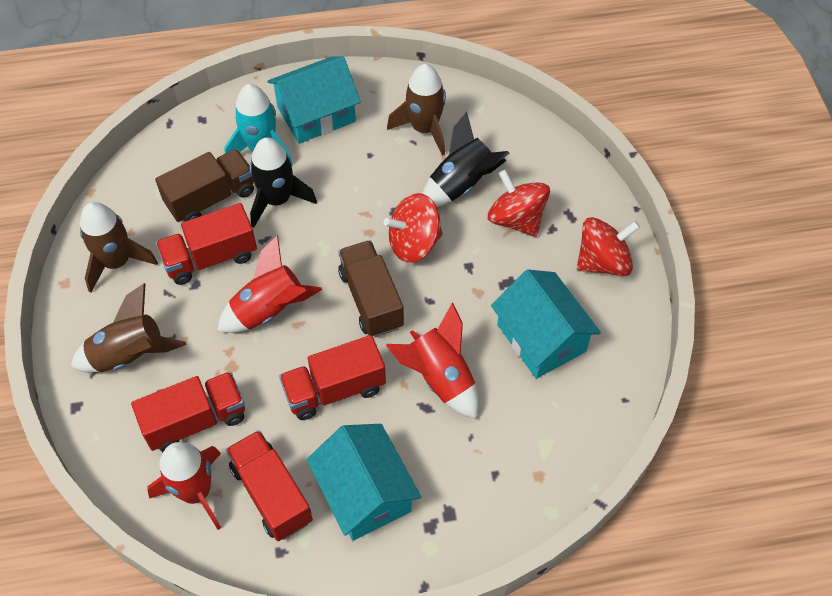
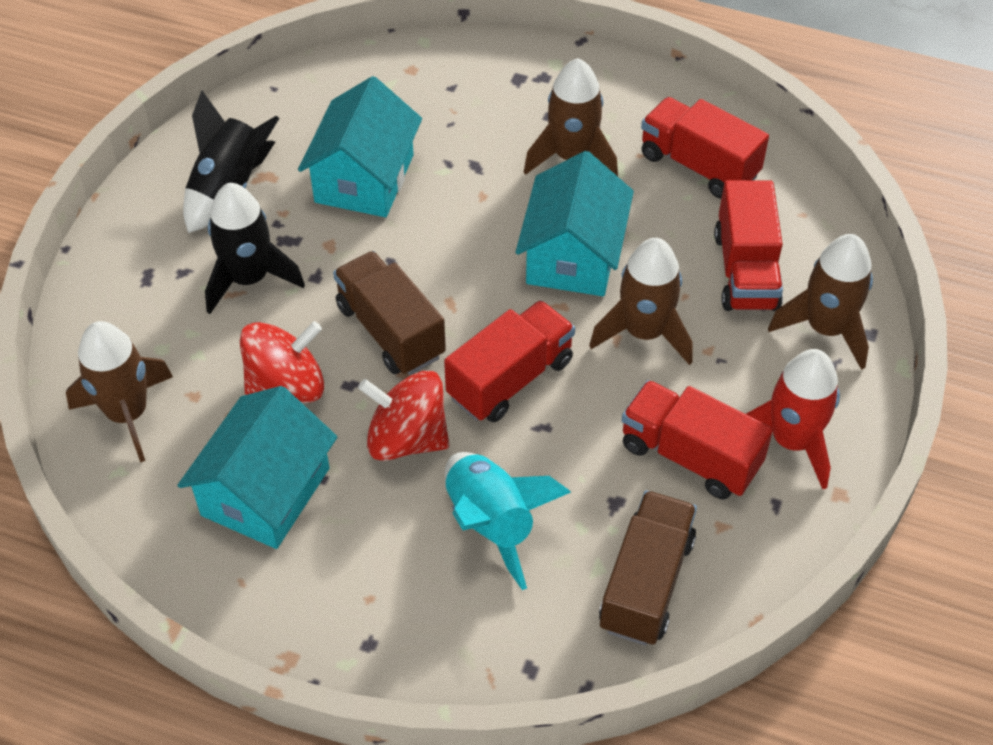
brown rocket: 3 -> 4
red rocket: 3 -> 1
red spinning top: 3 -> 2

